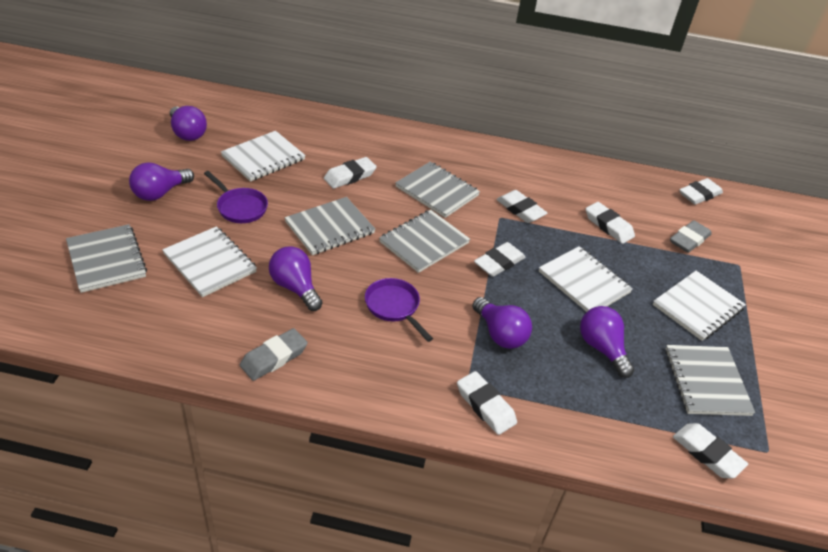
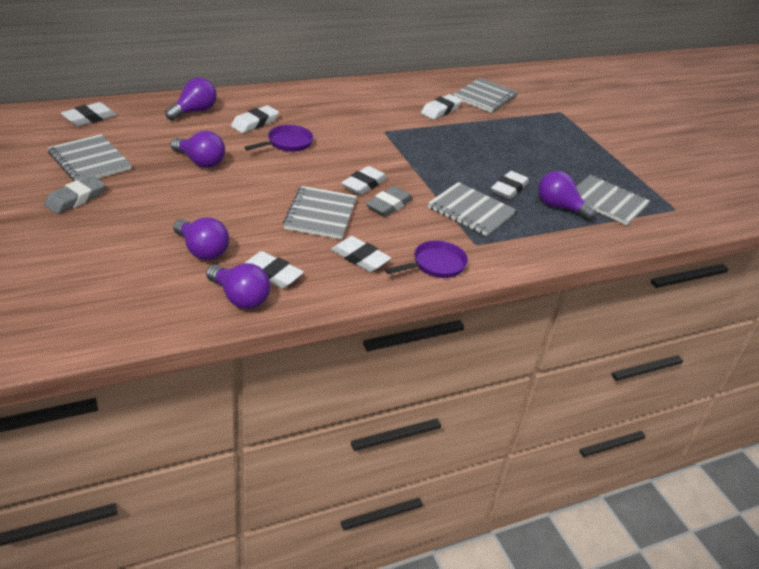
white notebook: 4 -> 0

